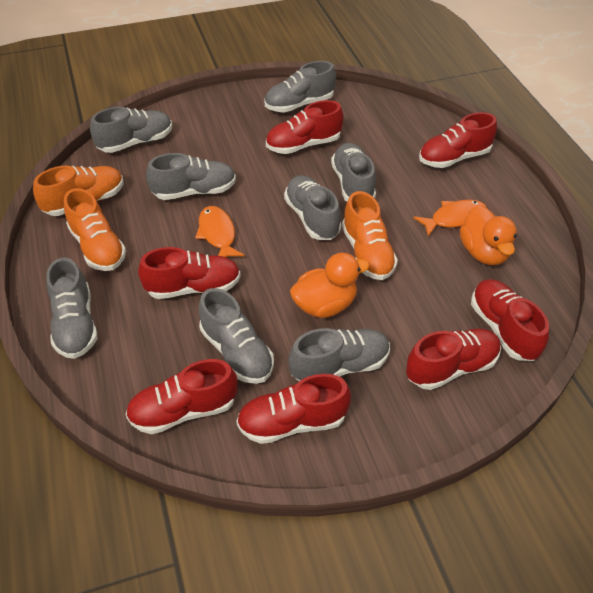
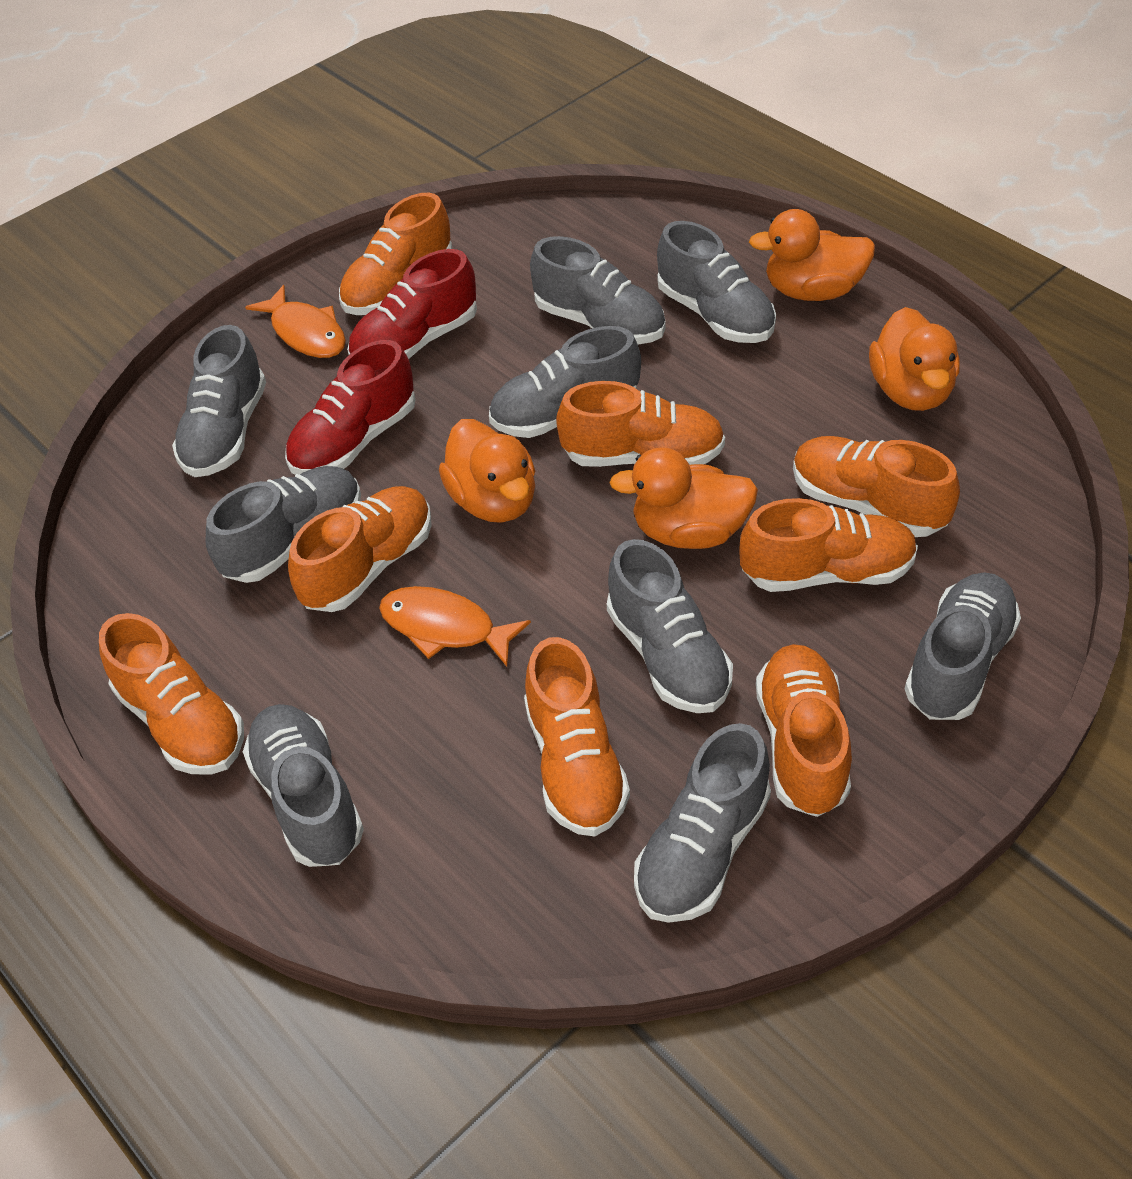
grey shoe: 8 -> 9
orange duck: 2 -> 4
orange shoe: 3 -> 8
red shoe: 7 -> 2

